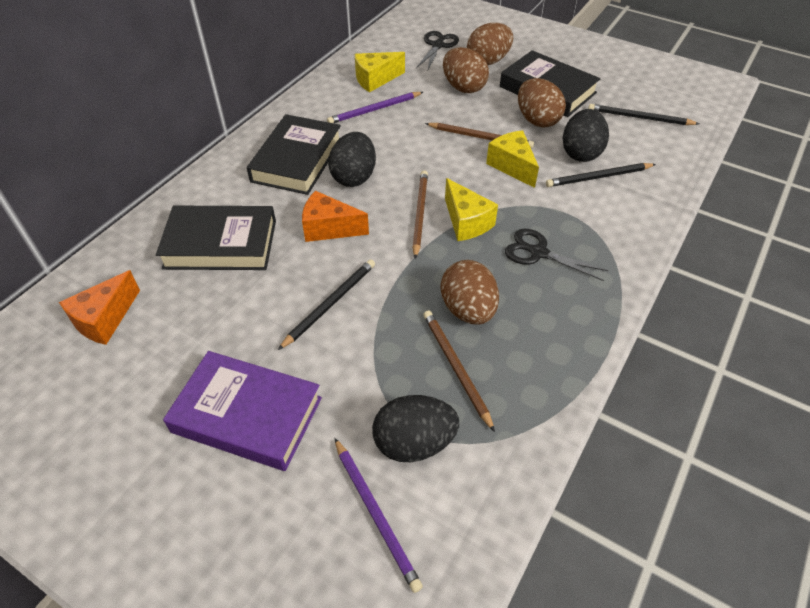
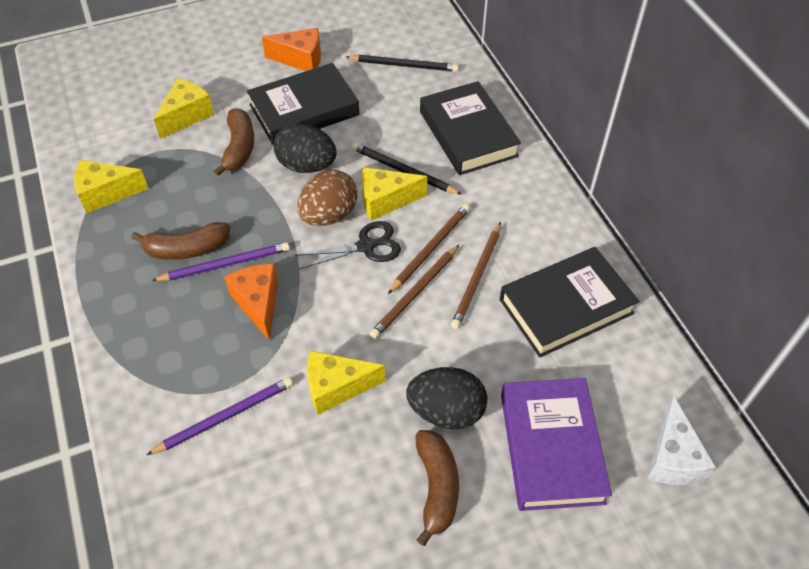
black egg: 3 -> 2
black pencil: 3 -> 2
black scissors: 2 -> 1
brown banana: 0 -> 3
brown egg: 4 -> 1
white cheese: 0 -> 1
yellow cheese: 3 -> 4

